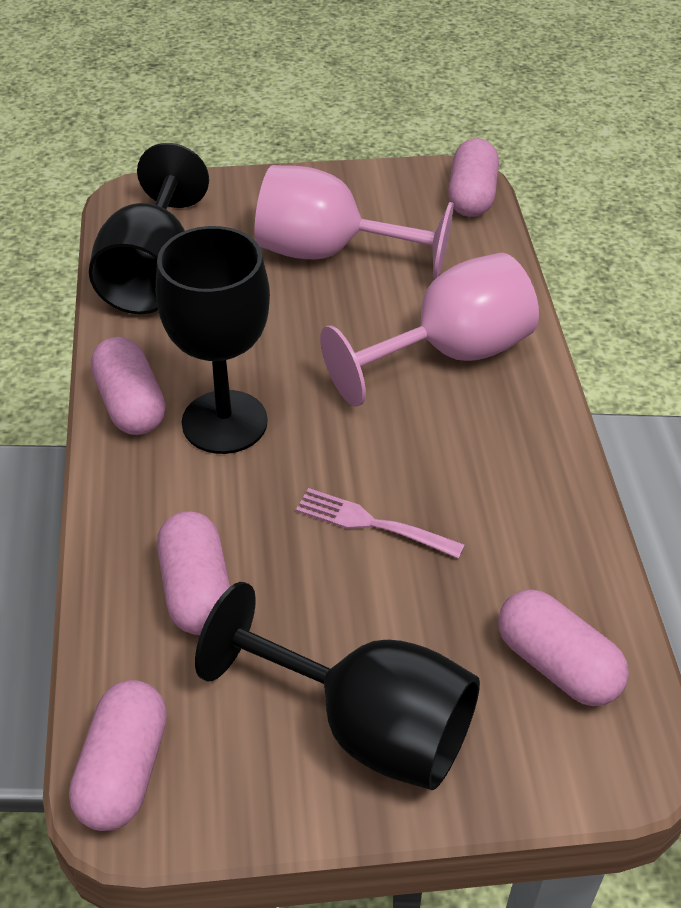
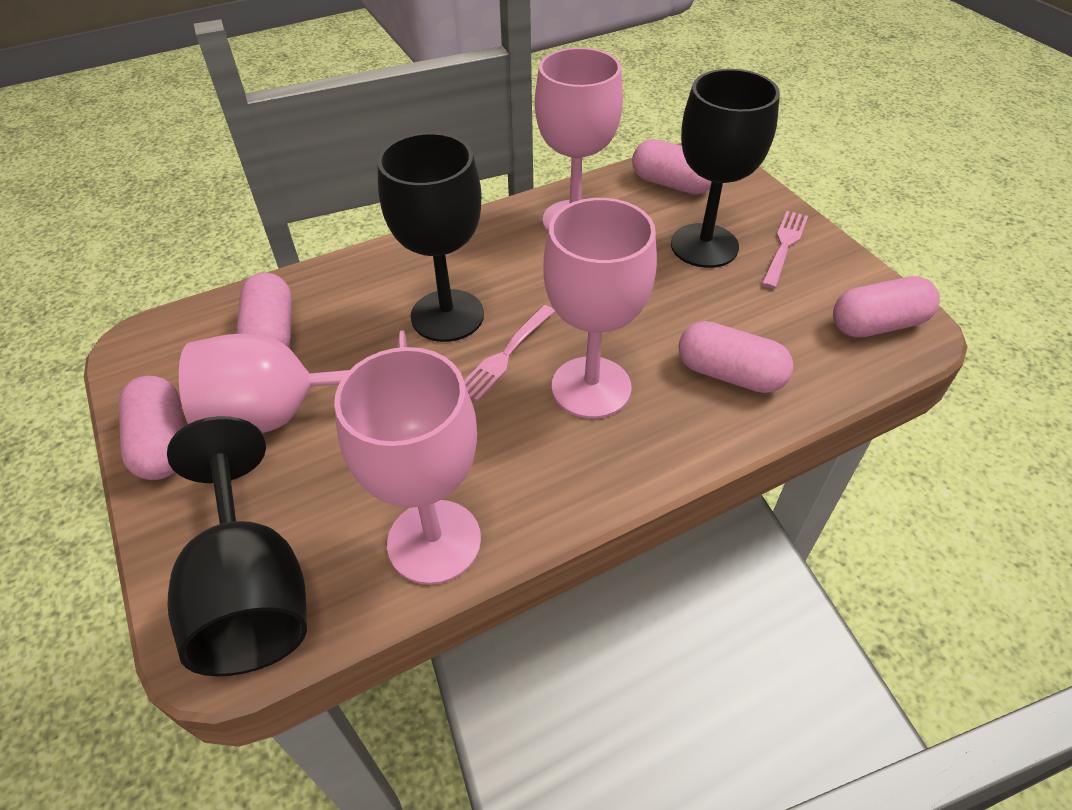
pink fork: 1 -> 2
pink goblet: 2 -> 4

